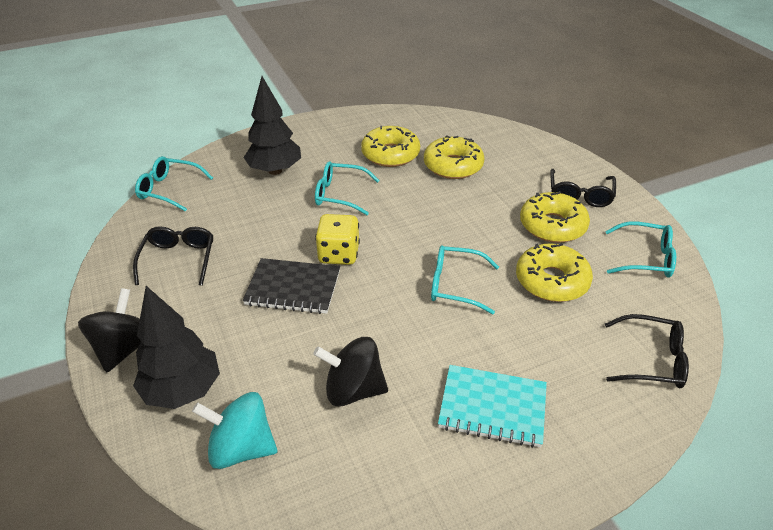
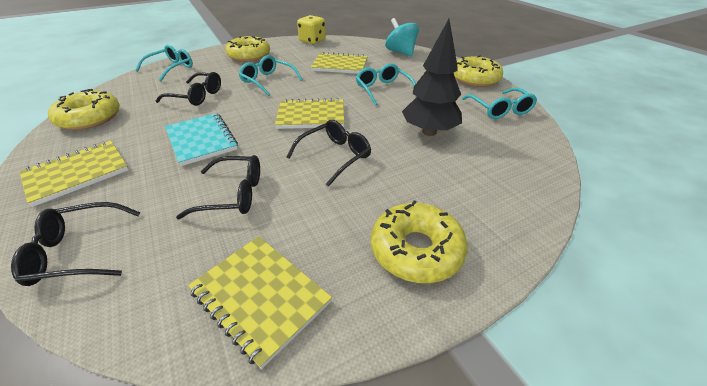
black glasses: 3 -> 4
black notebook: 1 -> 0
black spinning top: 2 -> 0
black tree: 2 -> 1
yellow notebook: 0 -> 4

